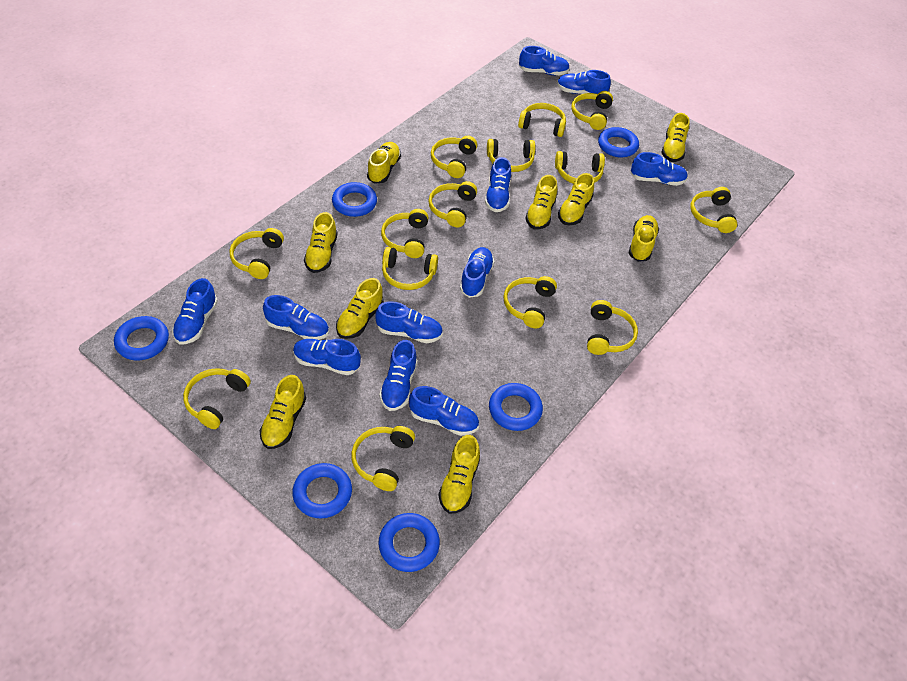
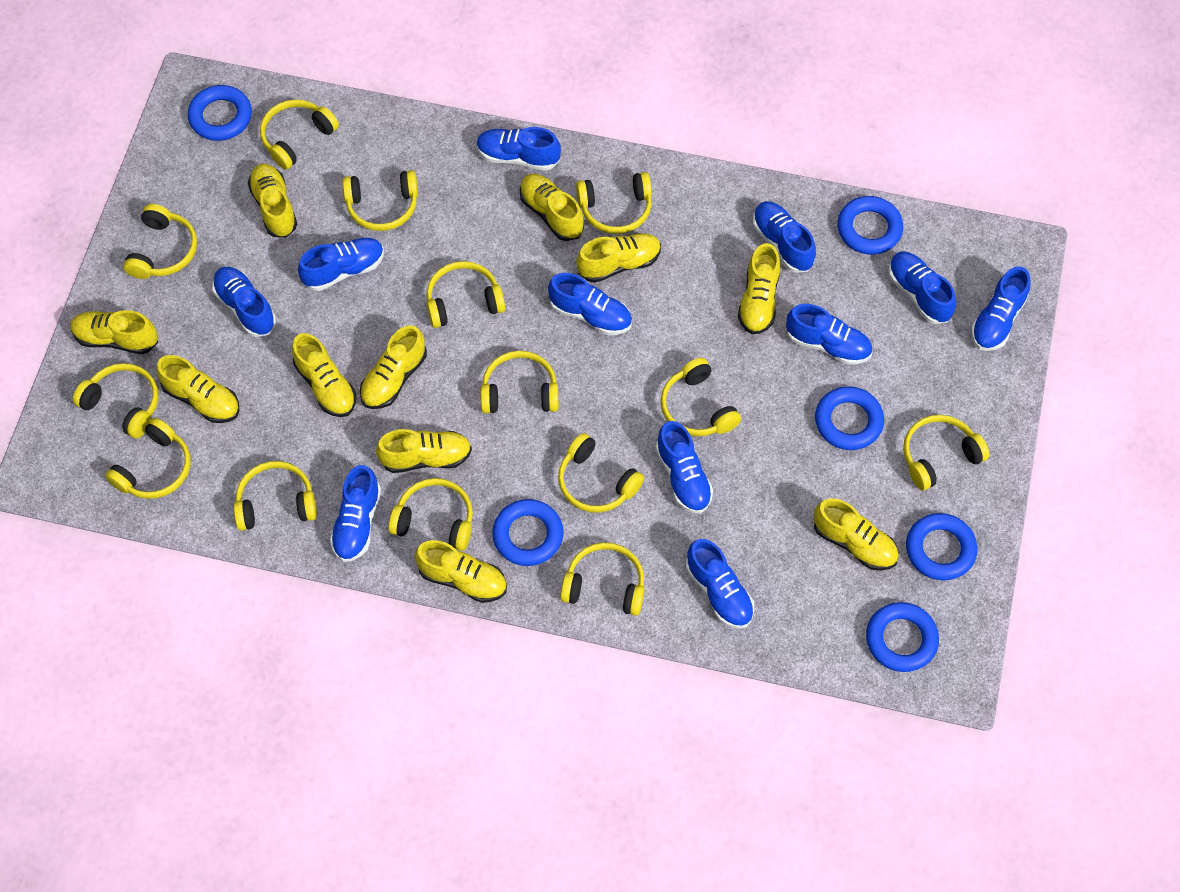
yellow shoe: 9 -> 11

